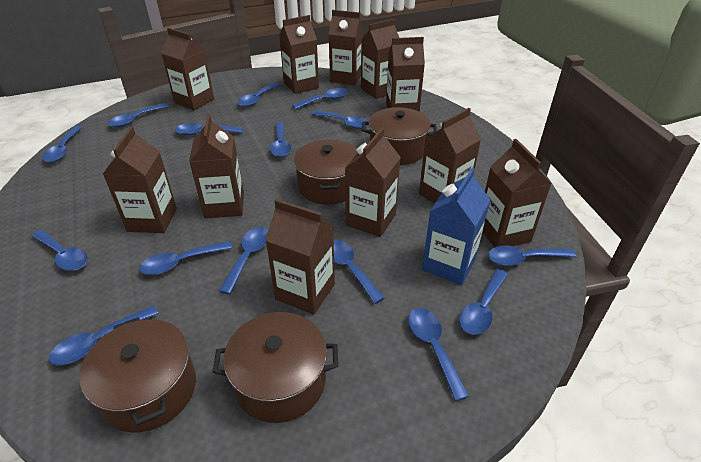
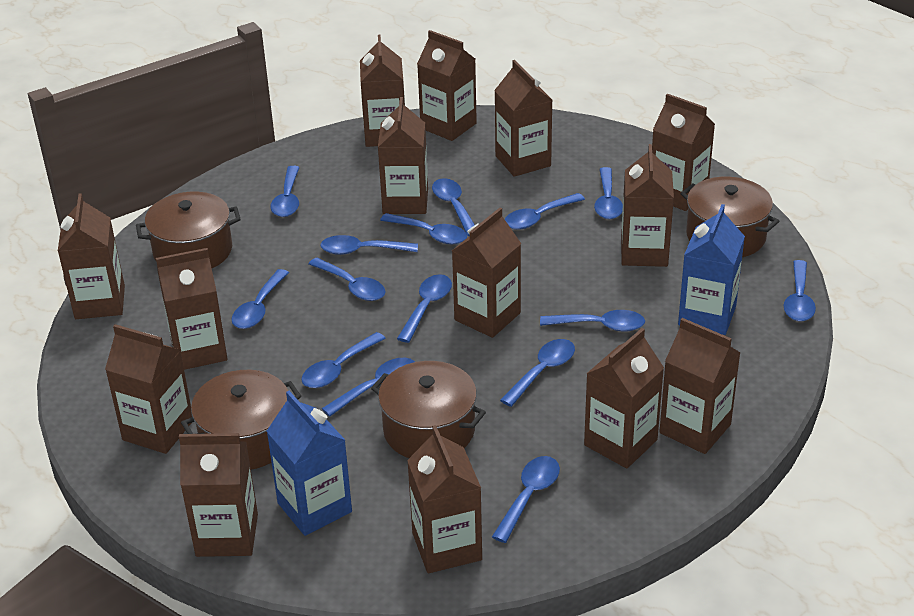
blue carton: 1 -> 2
brown carton: 11 -> 14

